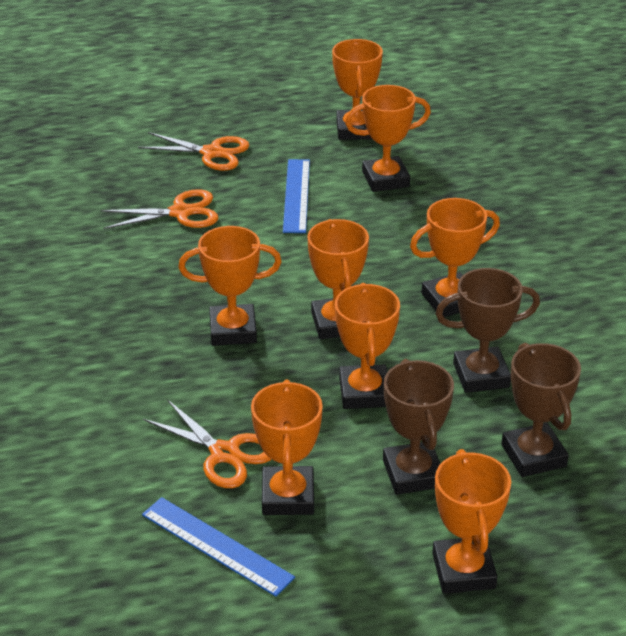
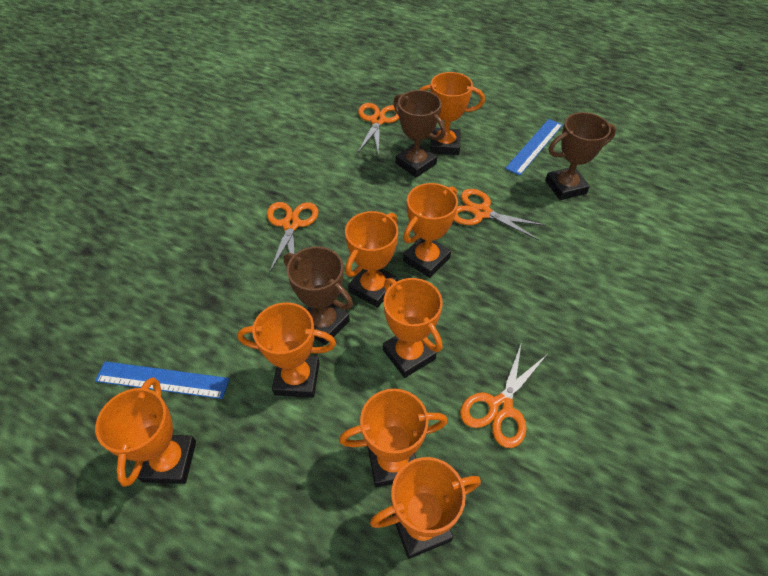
orange scissors: 3 -> 4

